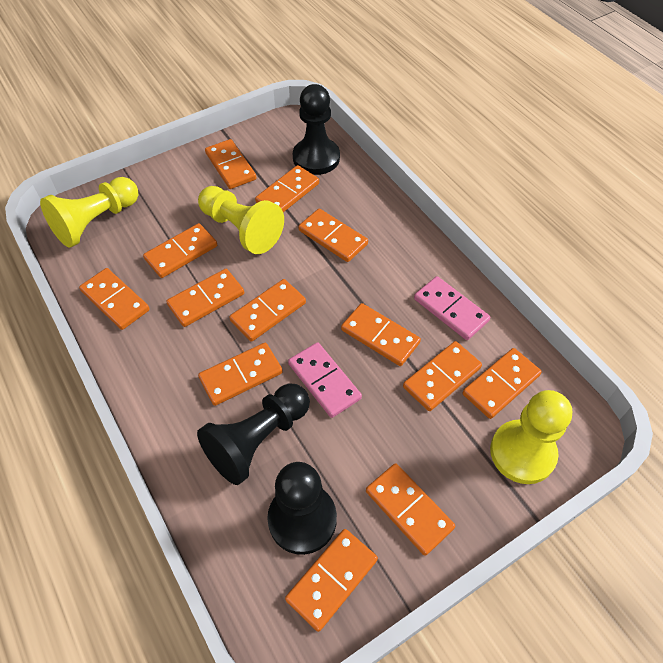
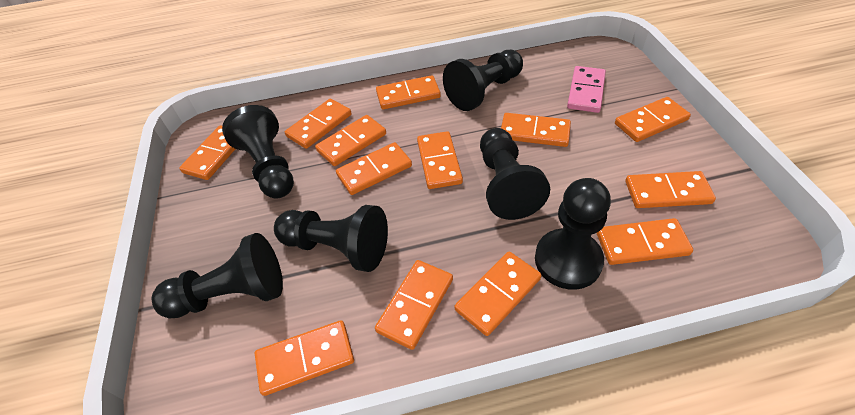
black pawn: 3 -> 6
pink domino: 2 -> 1
yellow pawn: 3 -> 0

